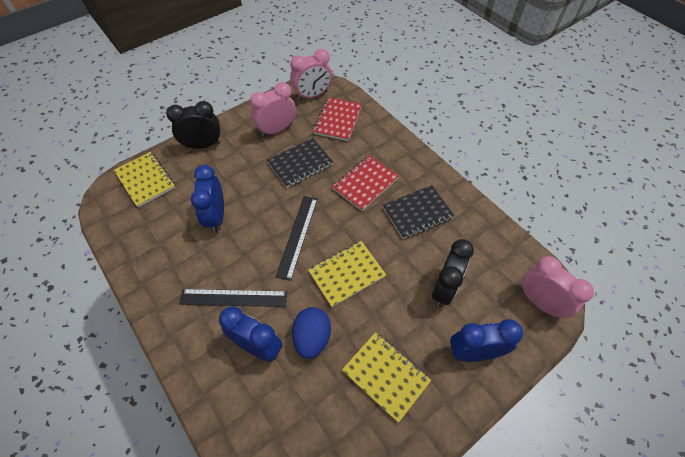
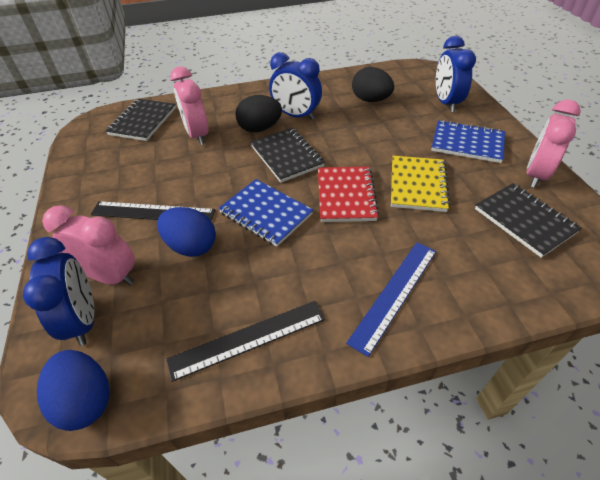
black clock: 2 -> 0
black egg: 0 -> 2
black notebook: 2 -> 3
blue egg: 1 -> 2
blue notebook: 0 -> 2
blue ruler: 0 -> 1
red notebook: 2 -> 1
yellow notebook: 3 -> 1

